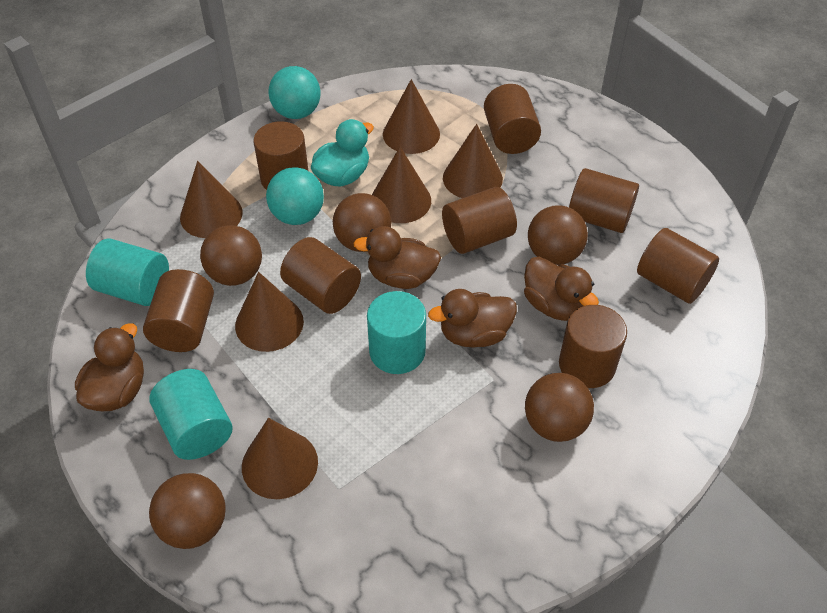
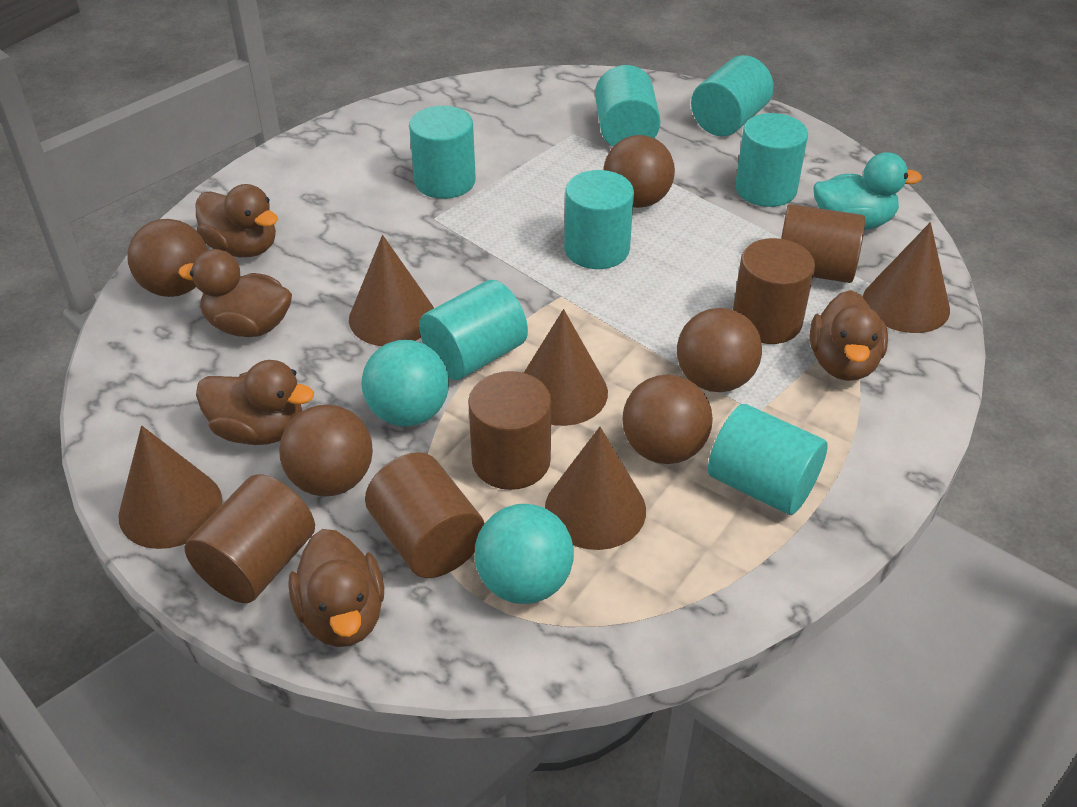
brown cone: 6 -> 5
brown cylinder: 8 -> 5
brown duck: 4 -> 5
turquoise cylinder: 3 -> 7

